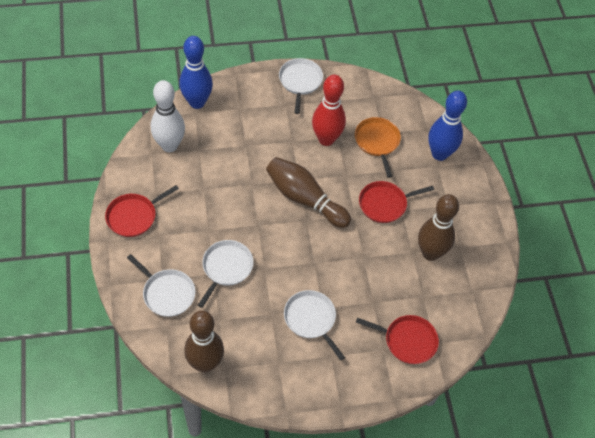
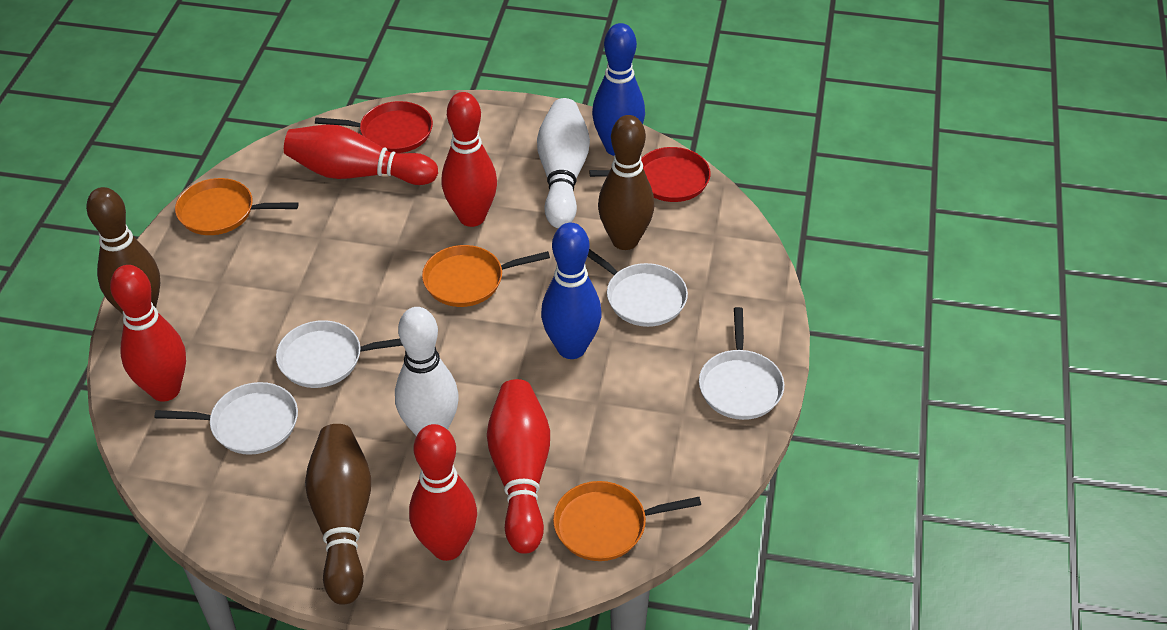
orange pan: 1 -> 3
red bowling pin: 1 -> 5
red pan: 3 -> 2
white bowling pin: 1 -> 2

